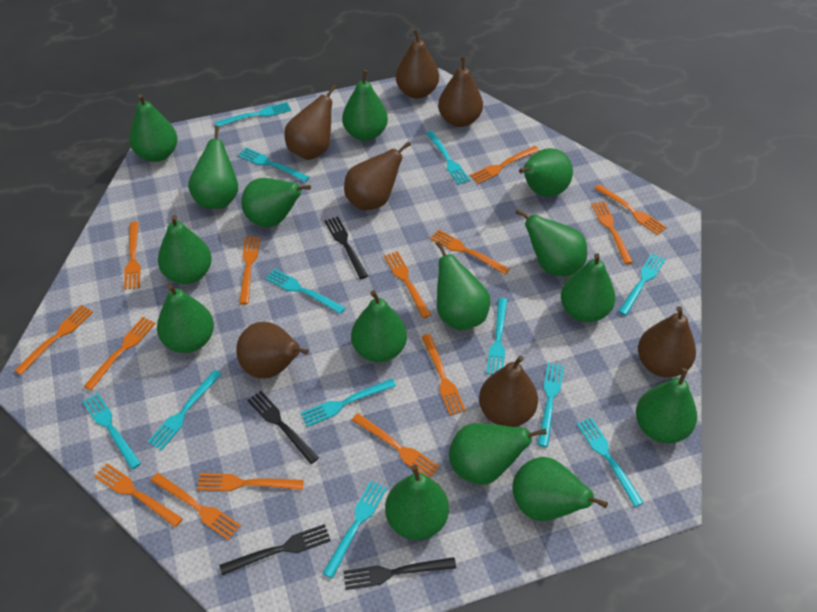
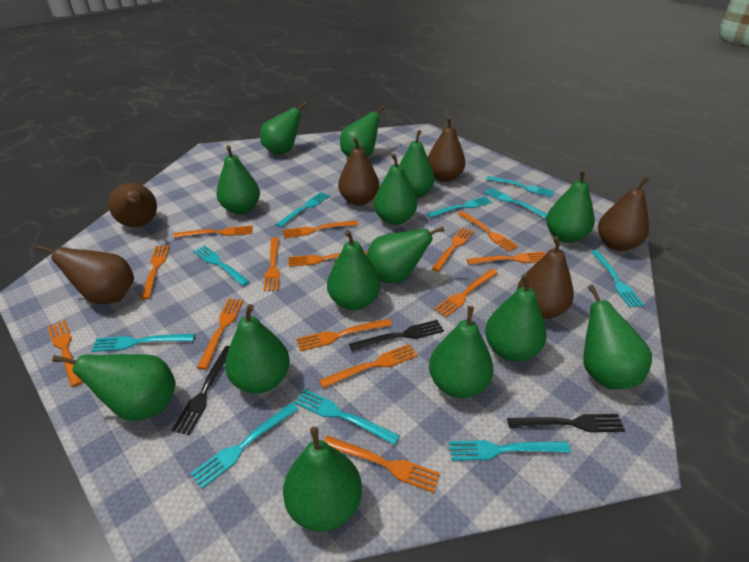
black fork: 4 -> 3
brown pear: 7 -> 6
green pear: 15 -> 14
turquoise fork: 12 -> 10

